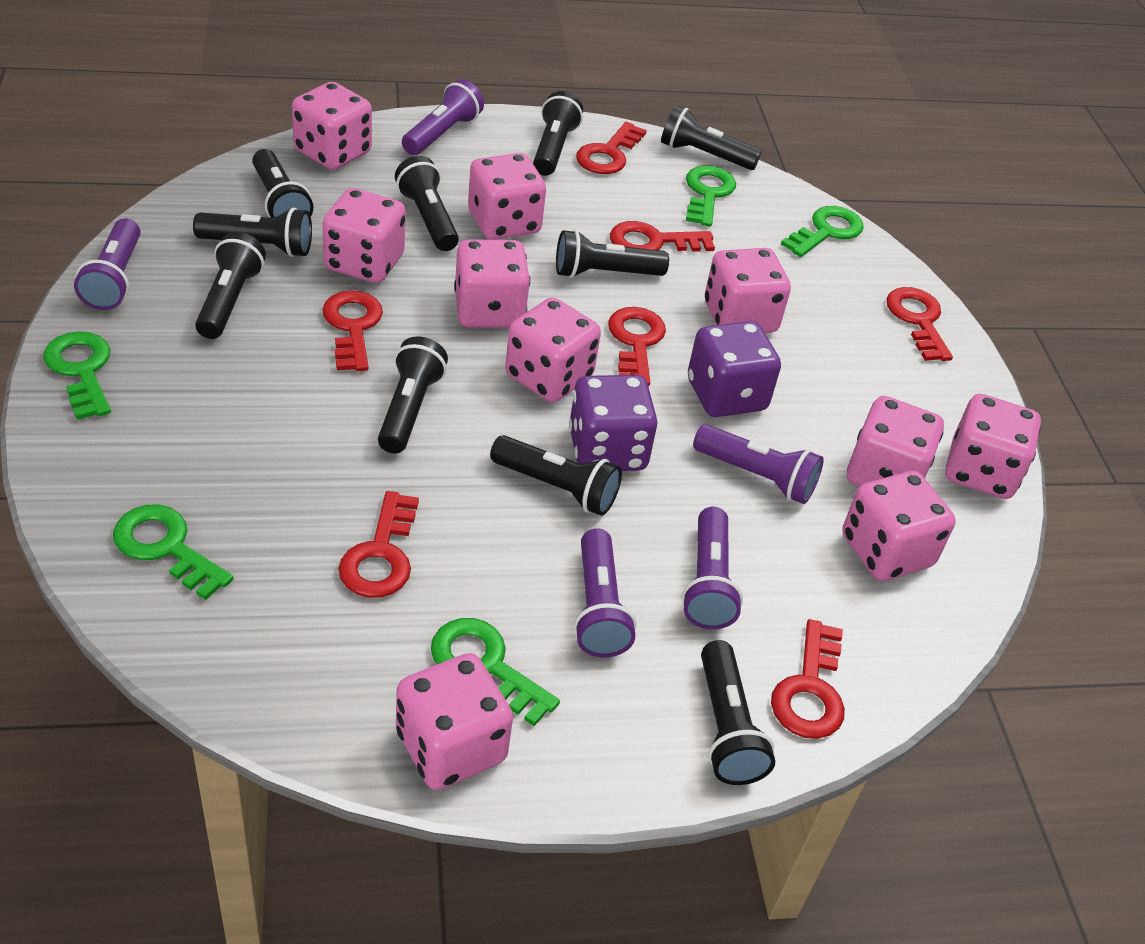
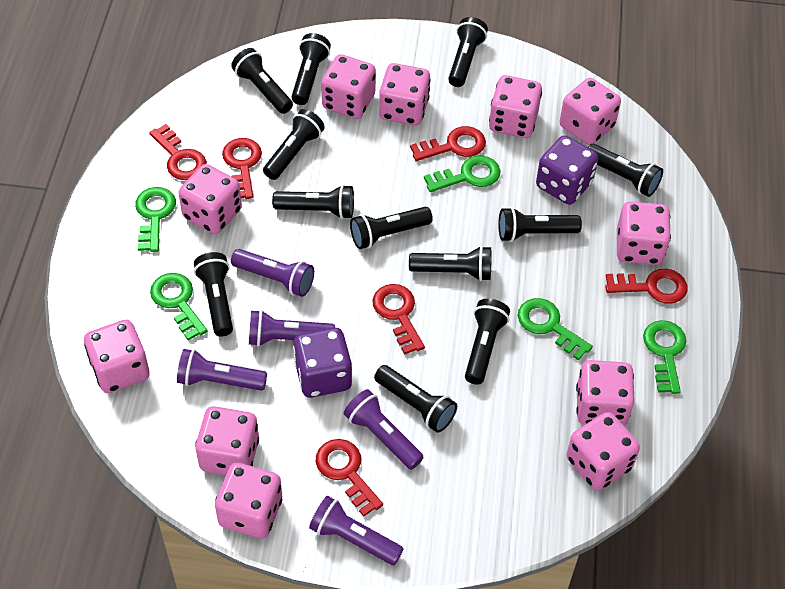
black flashlight: 10 -> 12
pink dice: 10 -> 11
red key: 7 -> 6

